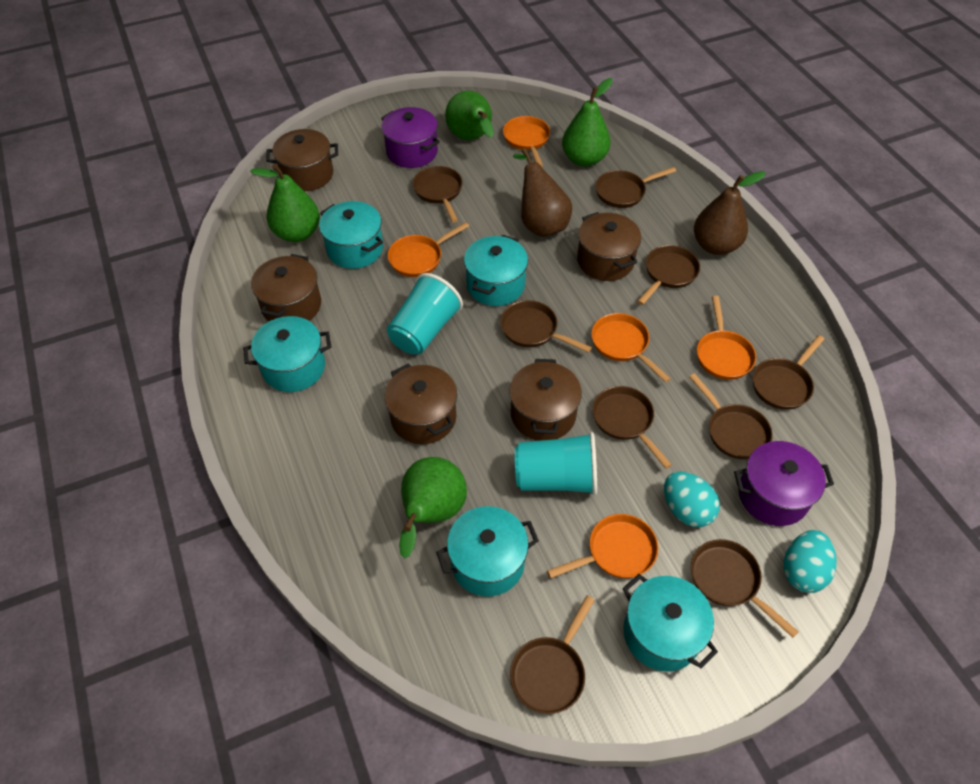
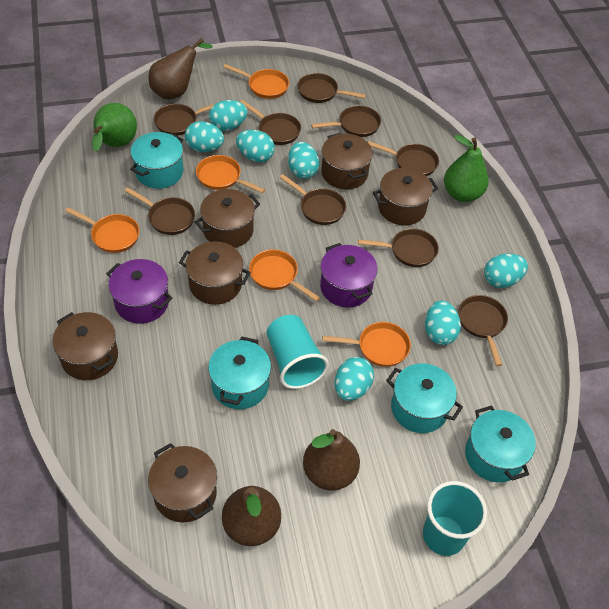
brown pear: 2 -> 3
brown pot: 5 -> 6
green pear: 4 -> 2
turquoise egg: 2 -> 7
turquoise pot: 5 -> 4

